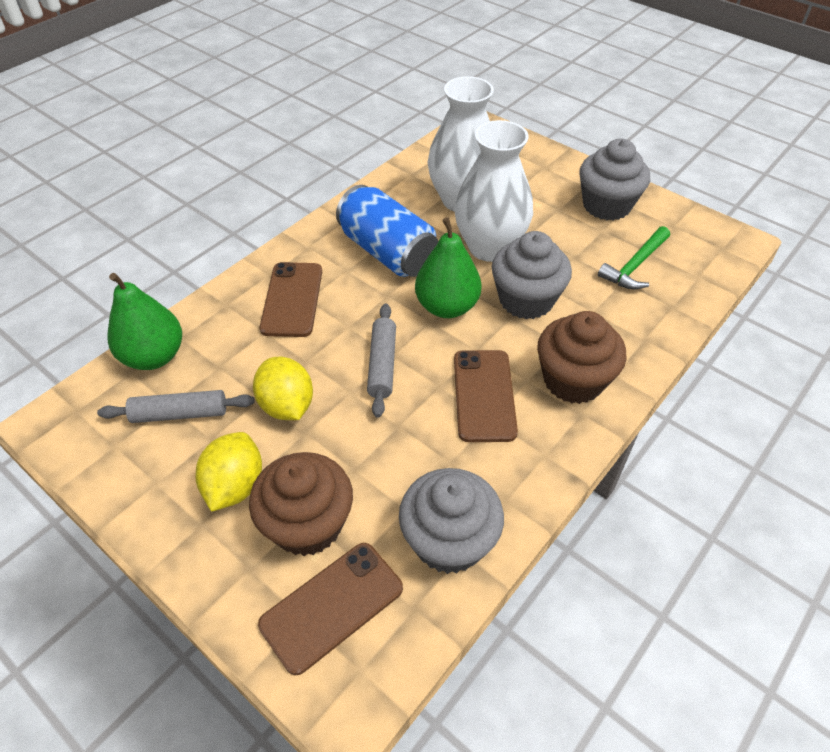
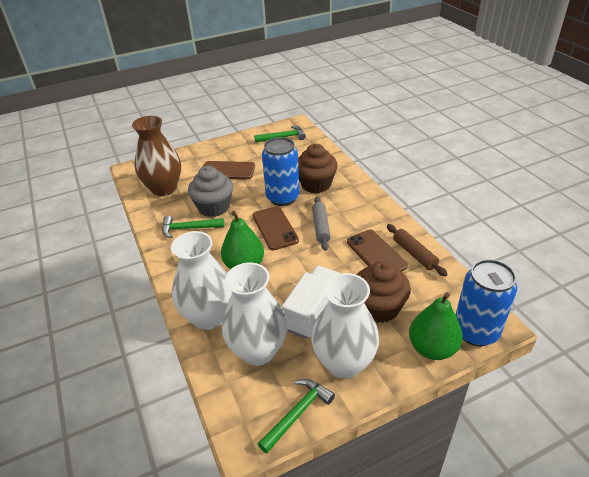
blue can: 1 -> 2
brown rolling pin: 0 -> 1
brown vase: 0 -> 1
green hammer: 1 -> 3
grey cupcake: 3 -> 1
grey rolling pin: 2 -> 1
white truck: 0 -> 1
white vase: 2 -> 3
yellow lemon: 2 -> 0

